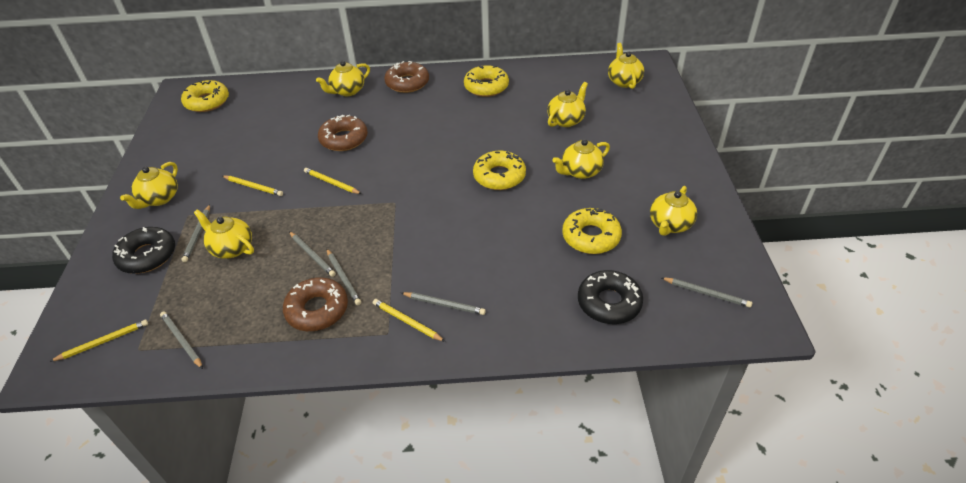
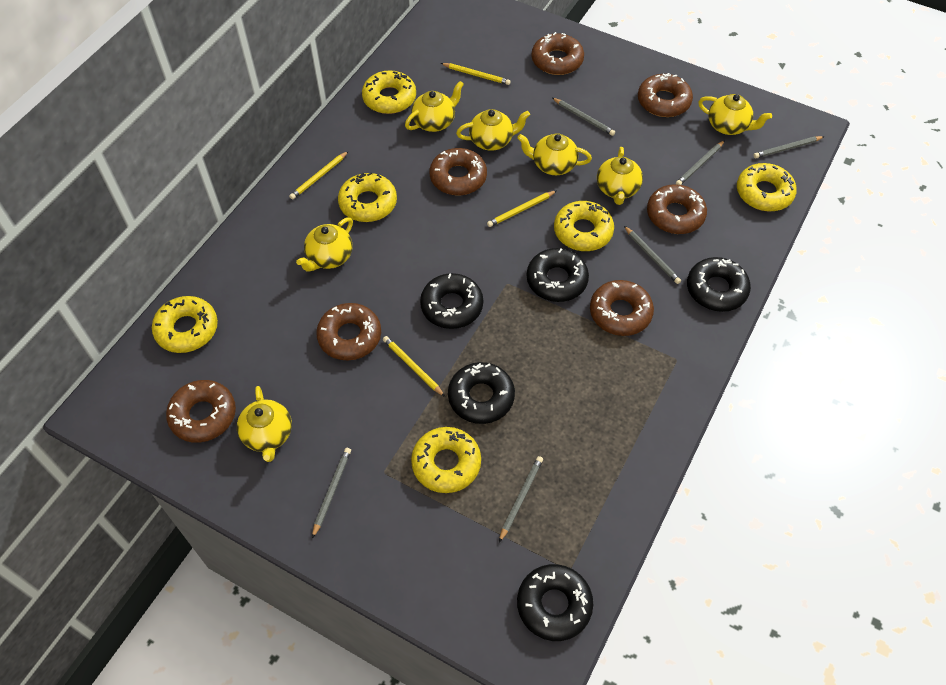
black donut: 2 -> 5
brown donut: 3 -> 7
yellow donut: 4 -> 6

